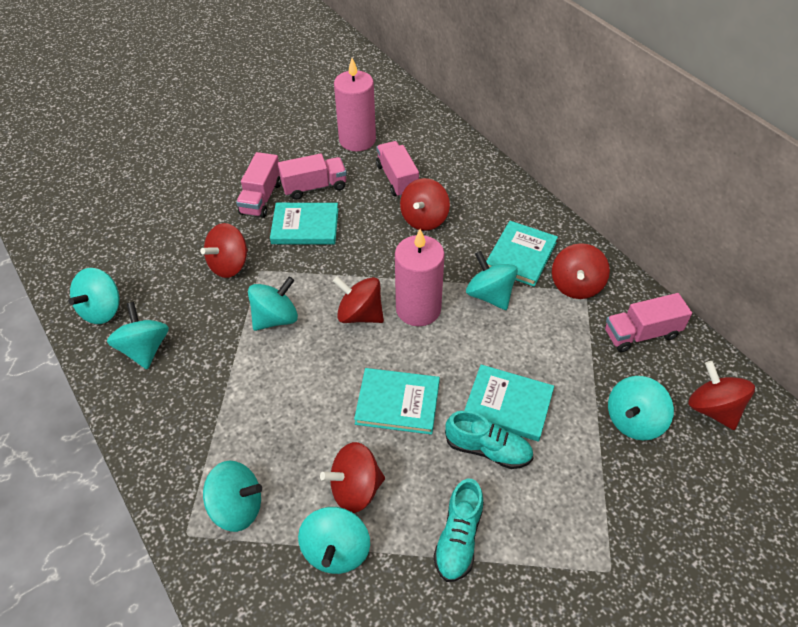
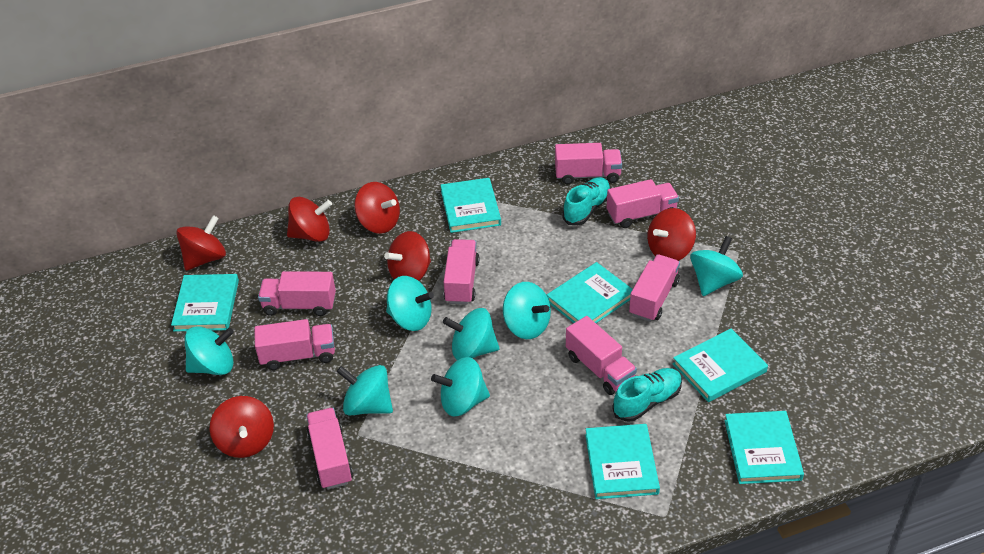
pink candle: 2 -> 0
pink truck: 4 -> 8
turquoise book: 4 -> 6

